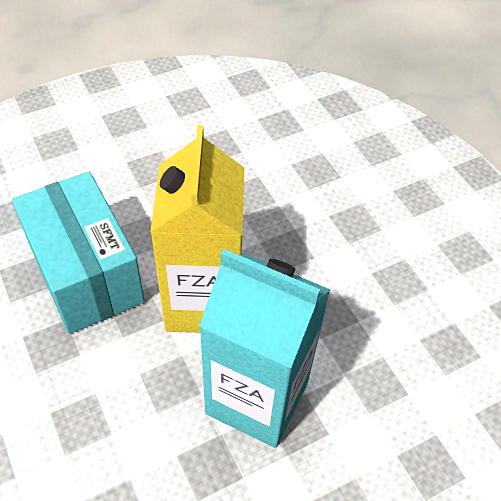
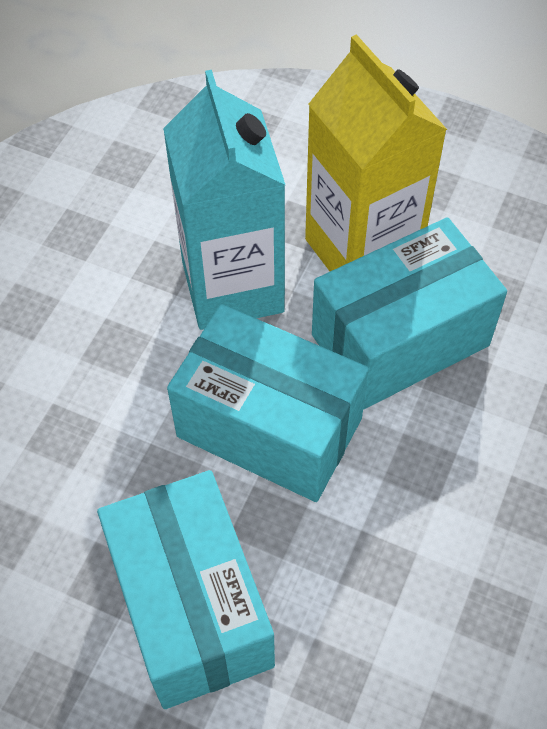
turquoise box: 1 -> 3

